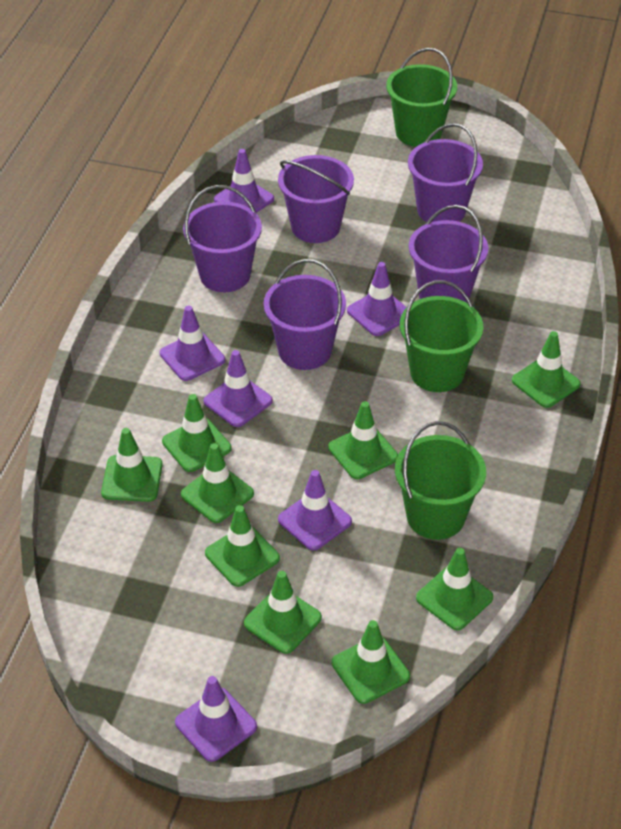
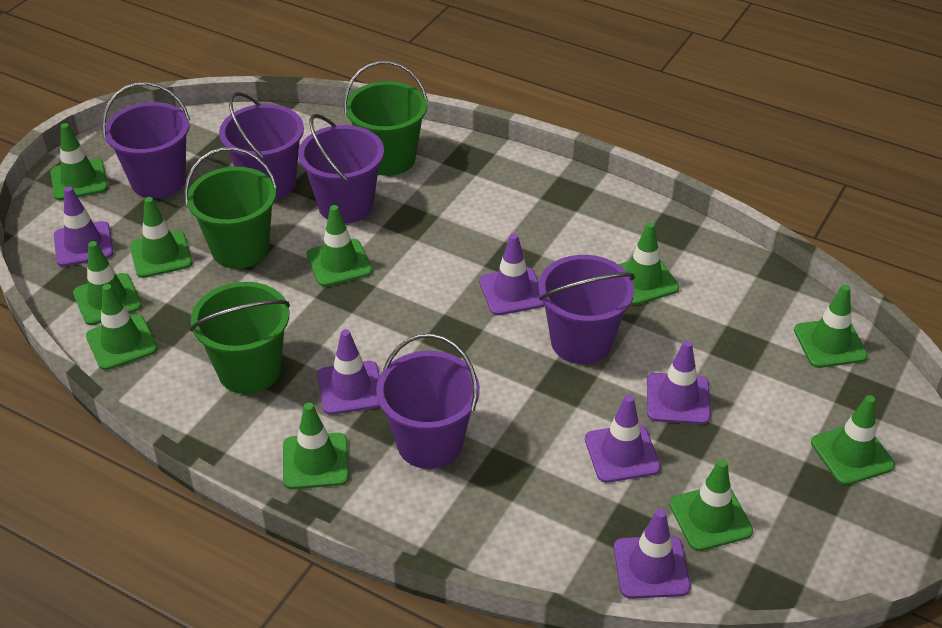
green traffic cone: 9 -> 10

